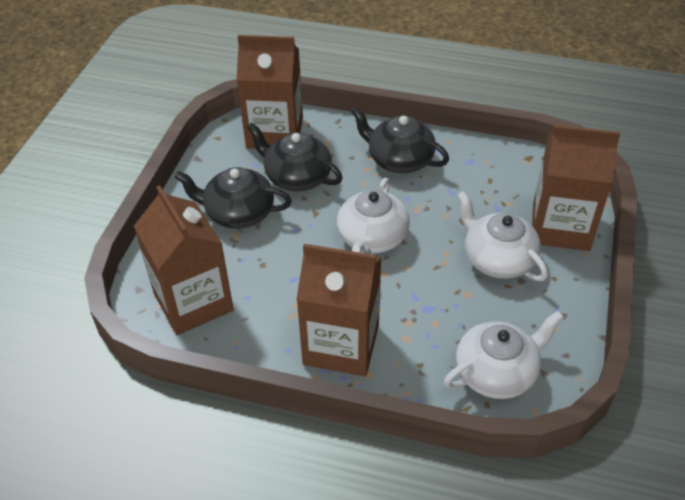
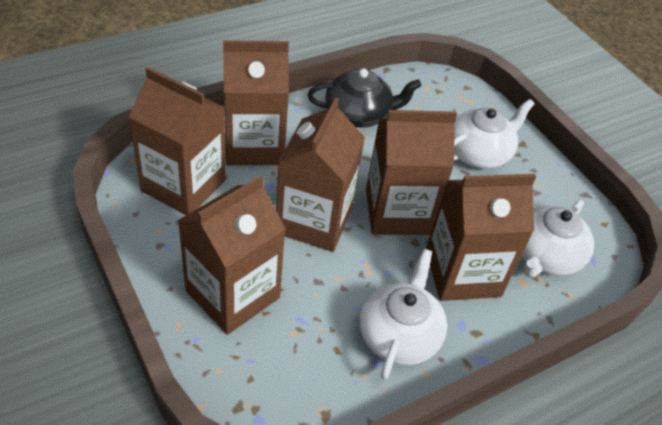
black teapot: 3 -> 1
brown carton: 4 -> 6

